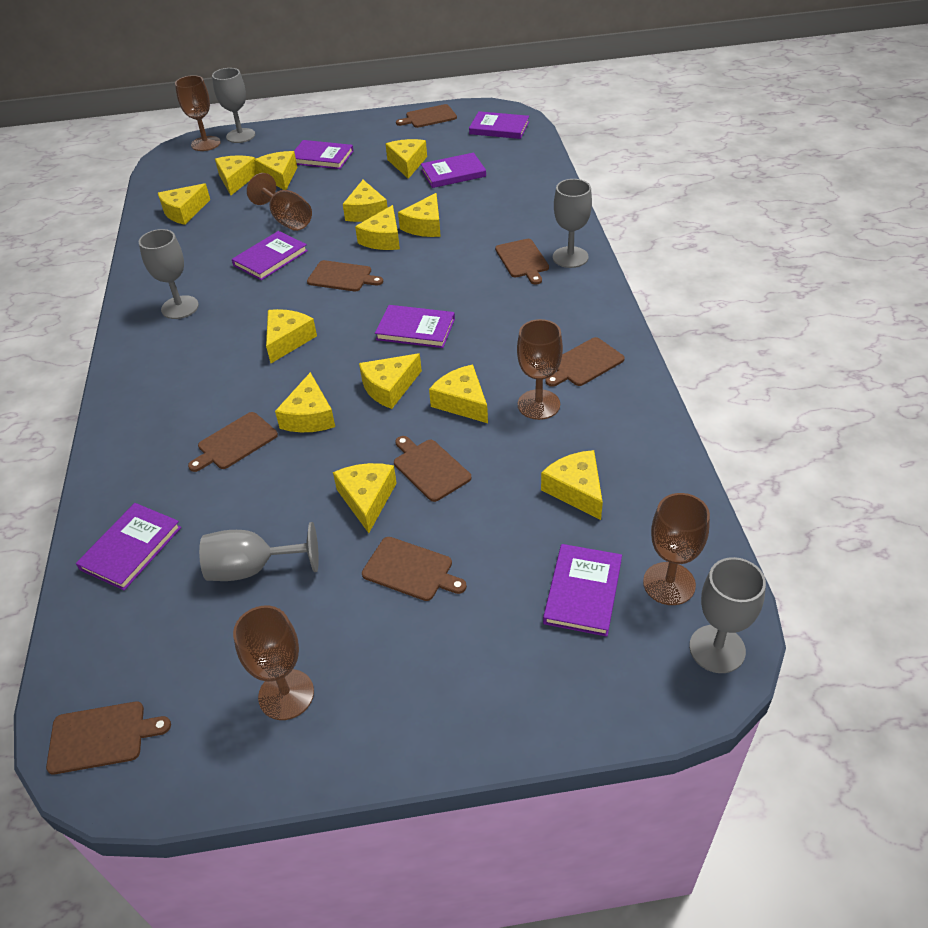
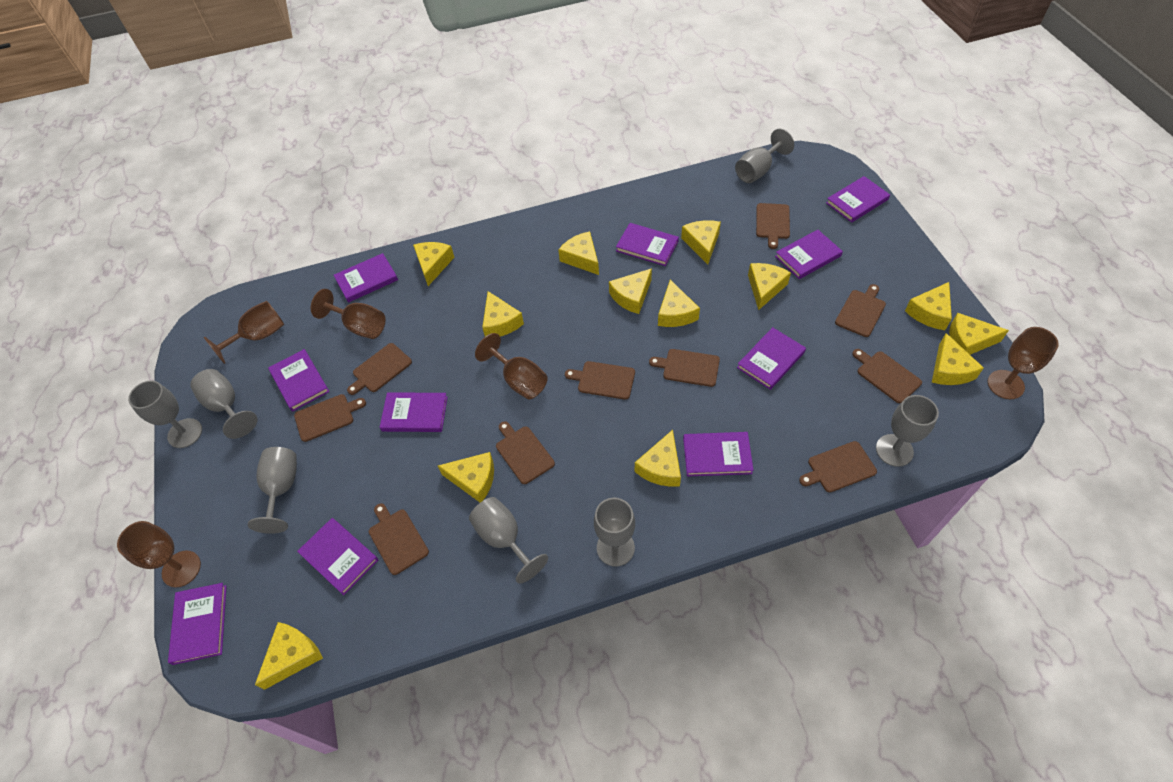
brown cutting board: 8 -> 10
grey goblet: 5 -> 7
purple book: 7 -> 10

